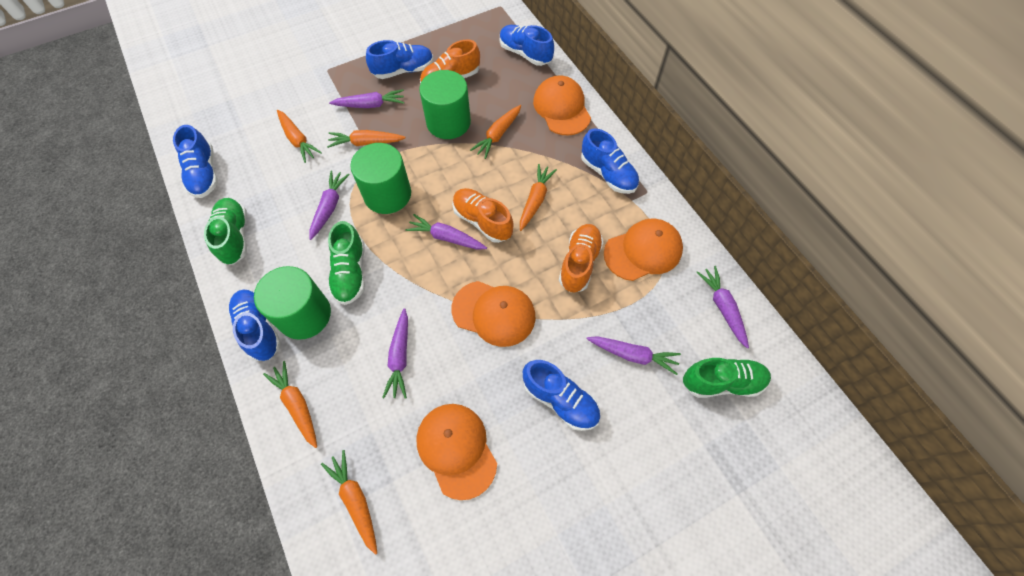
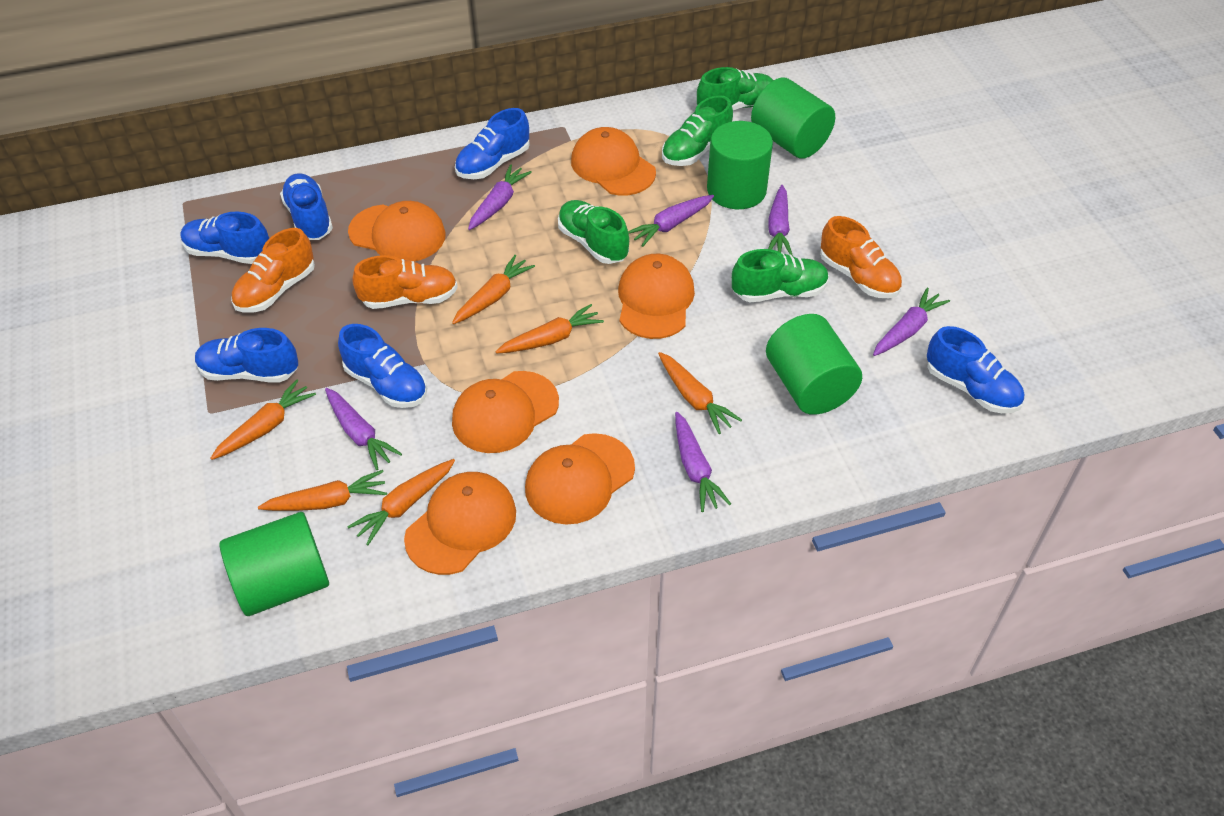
green cylinder: 3 -> 4
green shoe: 3 -> 4
orange cap: 4 -> 6

